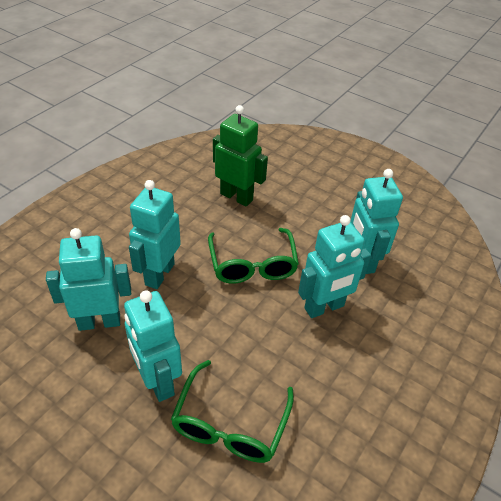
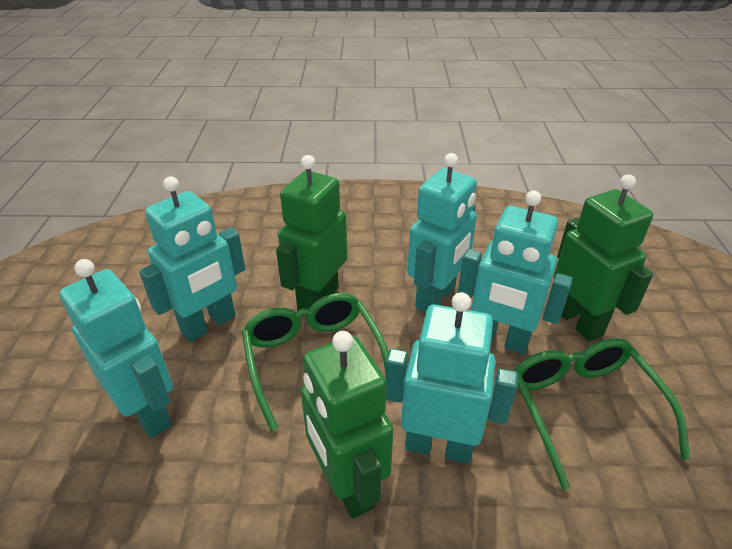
green robot: 1 -> 3

